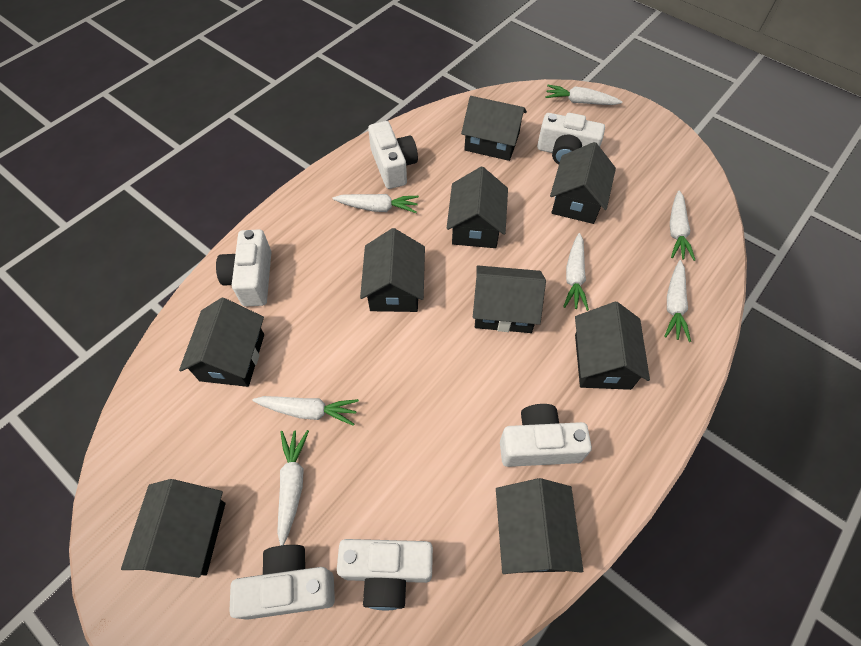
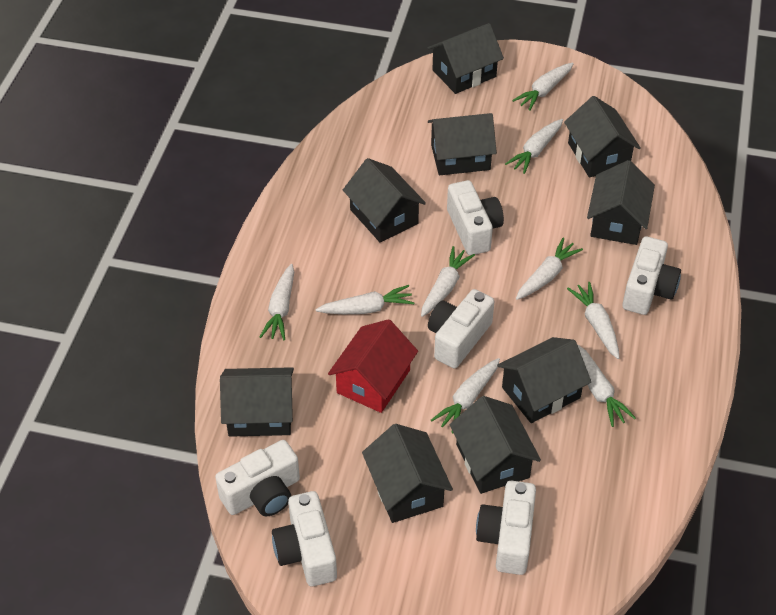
red house: 0 -> 1
white carrot: 7 -> 9

